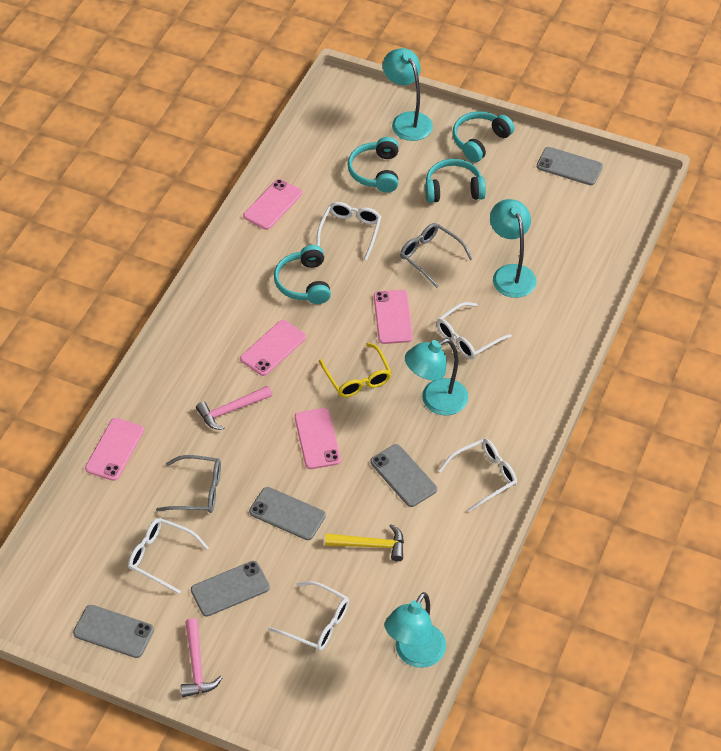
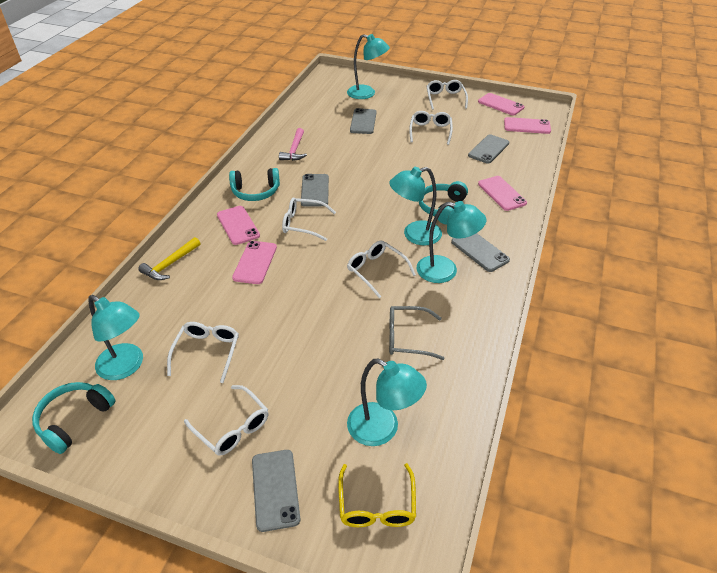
grey glasses: 2 -> 1
pink hammer: 2 -> 1
turquoise headphones: 4 -> 3
turquoise lamp: 4 -> 5
white glasses: 5 -> 6

